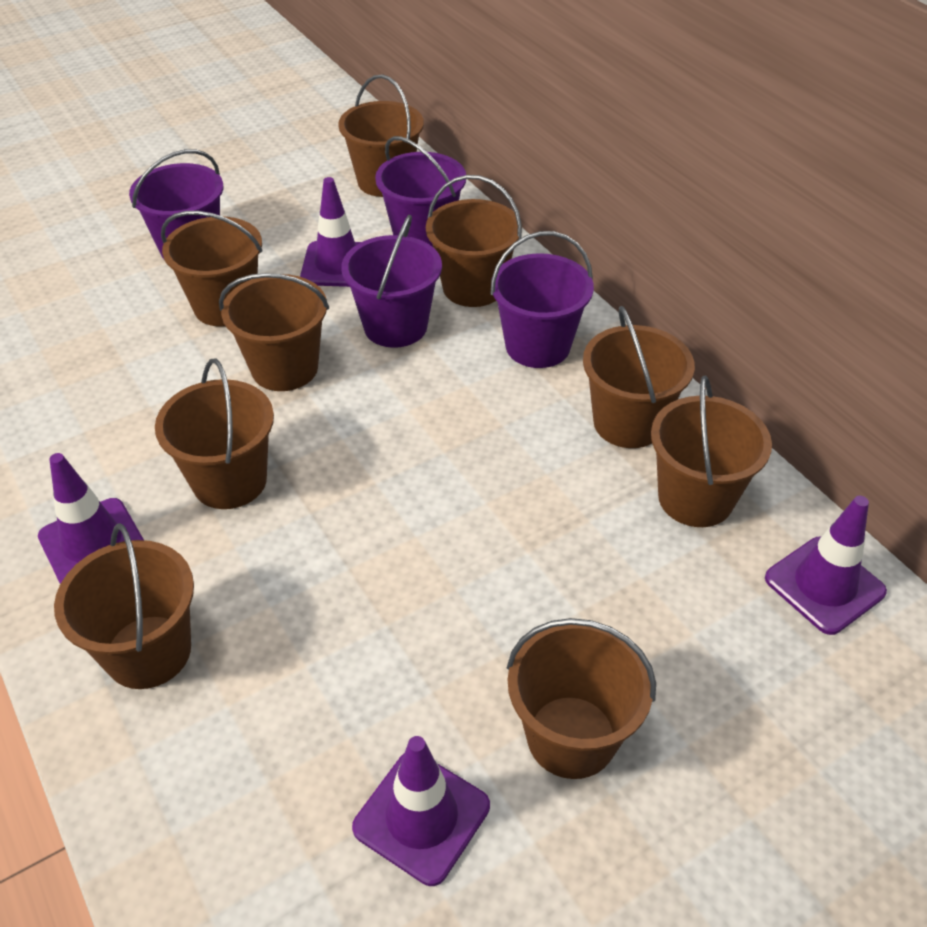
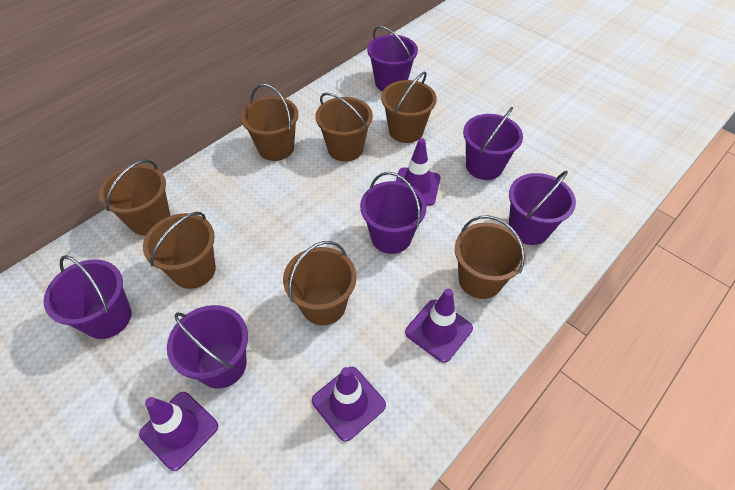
brown bucket: 9 -> 7
purple bucket: 4 -> 6

